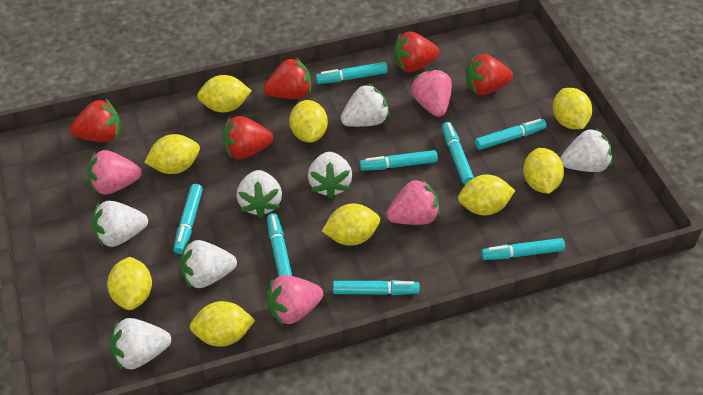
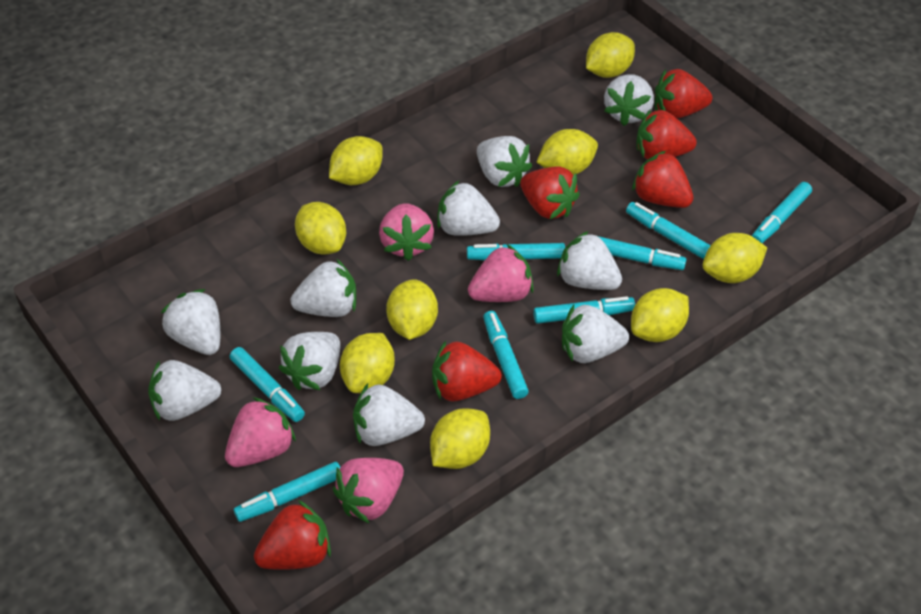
red strawberry: 5 -> 6
white strawberry: 7 -> 10

